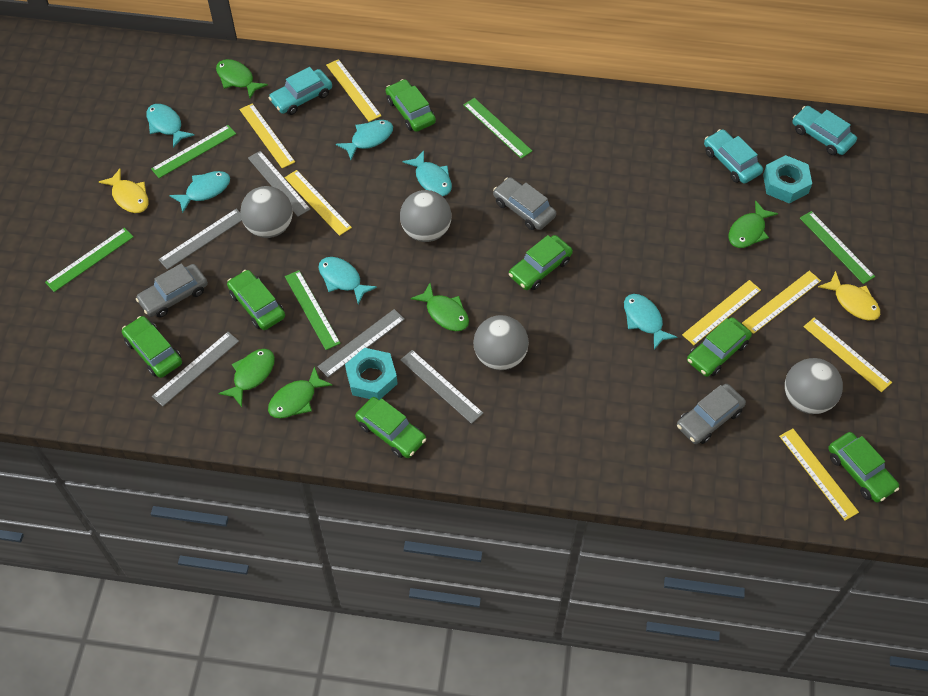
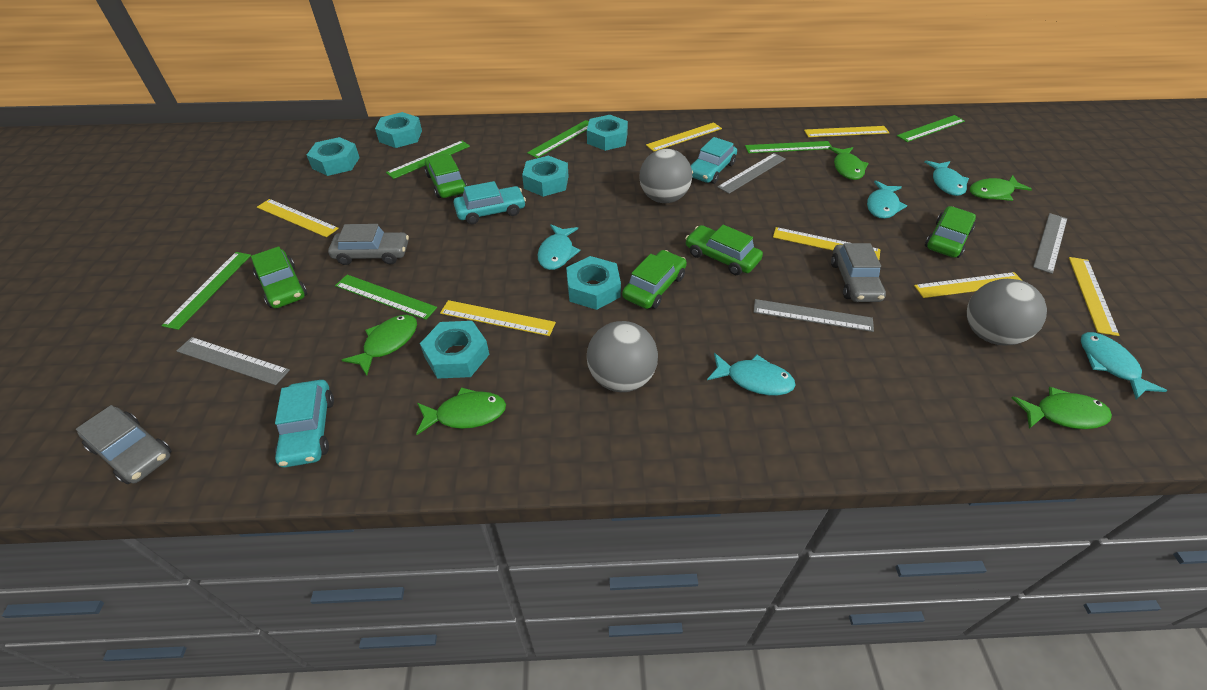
green car: 7 -> 5
green ruler: 5 -> 6
grey ball: 4 -> 3
grey ruler: 5 -> 4
turquoise fish: 6 -> 5
turquoise nut: 2 -> 6
yellow fish: 2 -> 0

